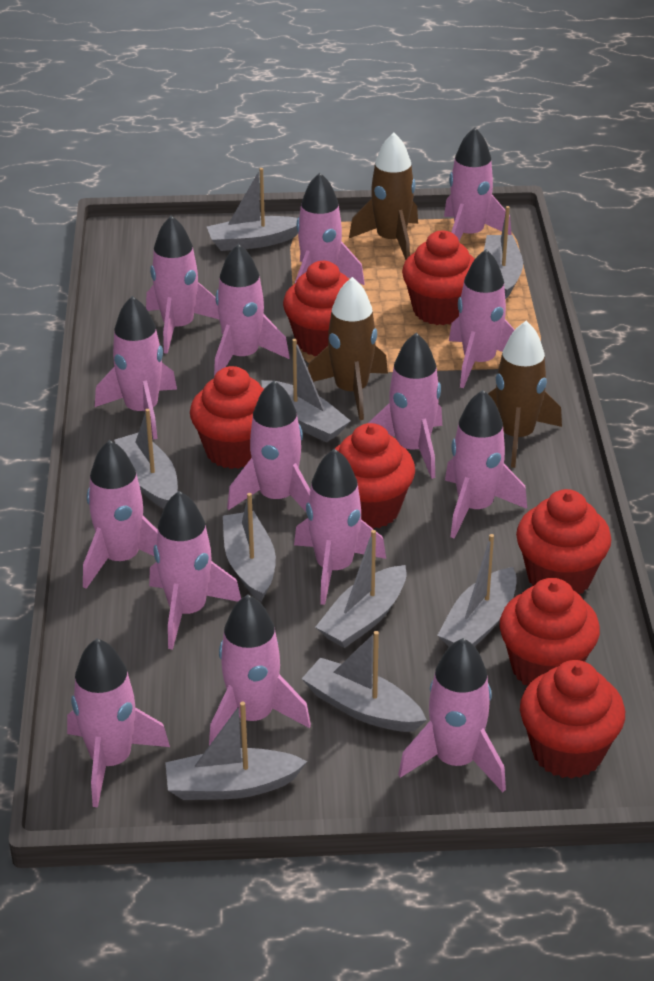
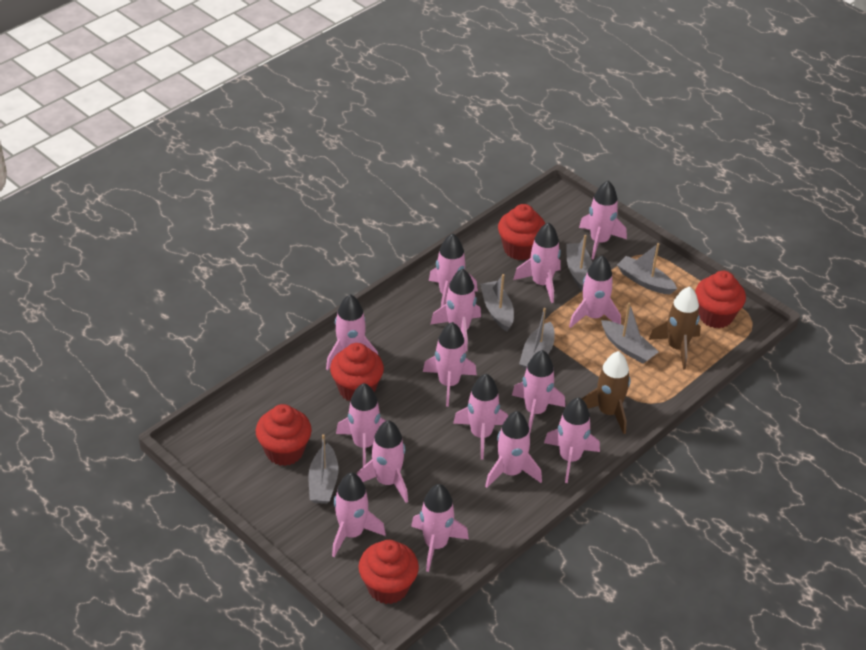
brown rocket: 3 -> 2
grey boat: 9 -> 6
red cupcake: 7 -> 5

